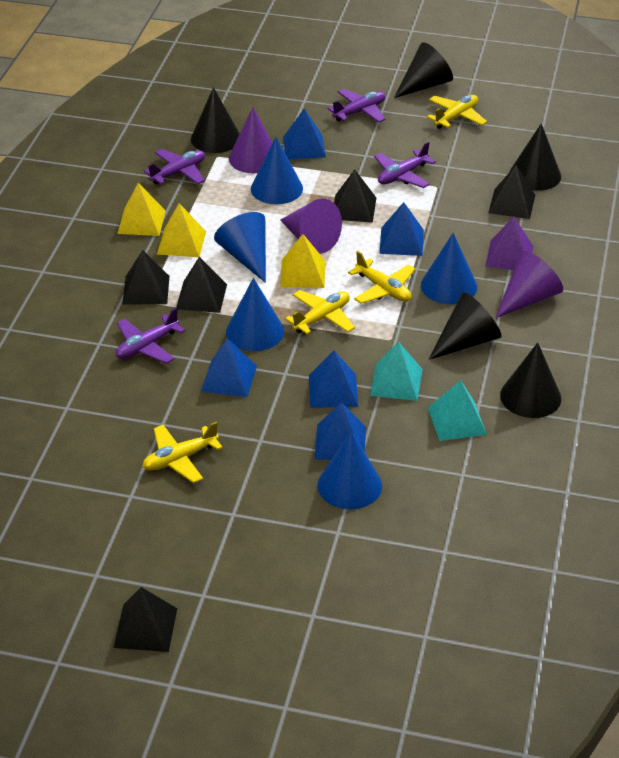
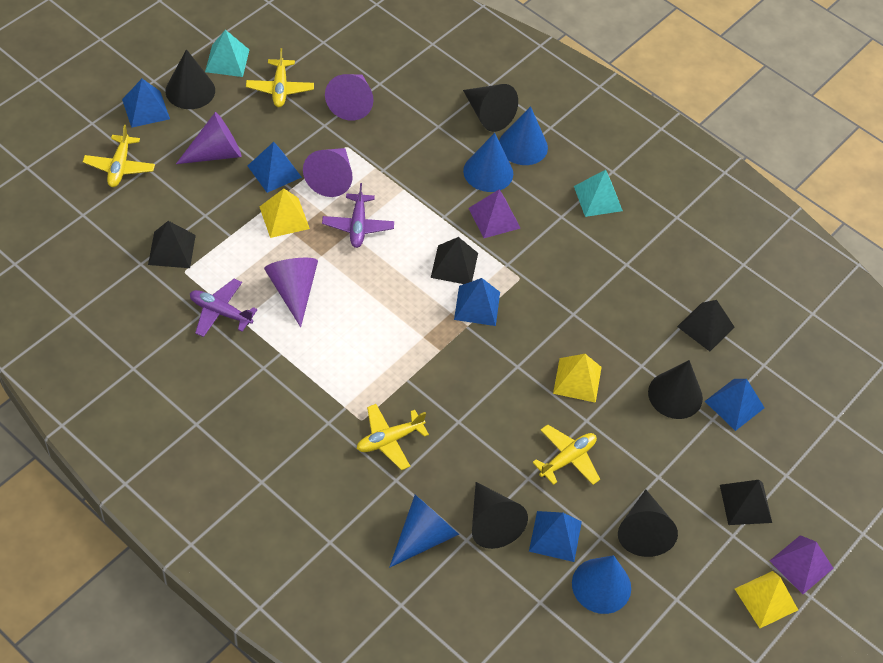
black pyramid: 5 -> 4
blue cone: 5 -> 4
purple cone: 3 -> 4
purple plane: 4 -> 2
purple pyramid: 1 -> 2

